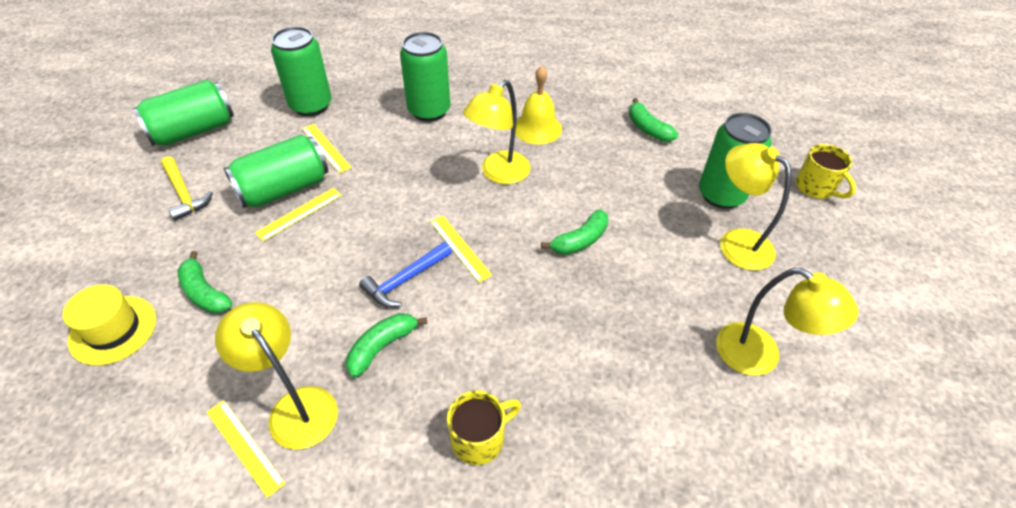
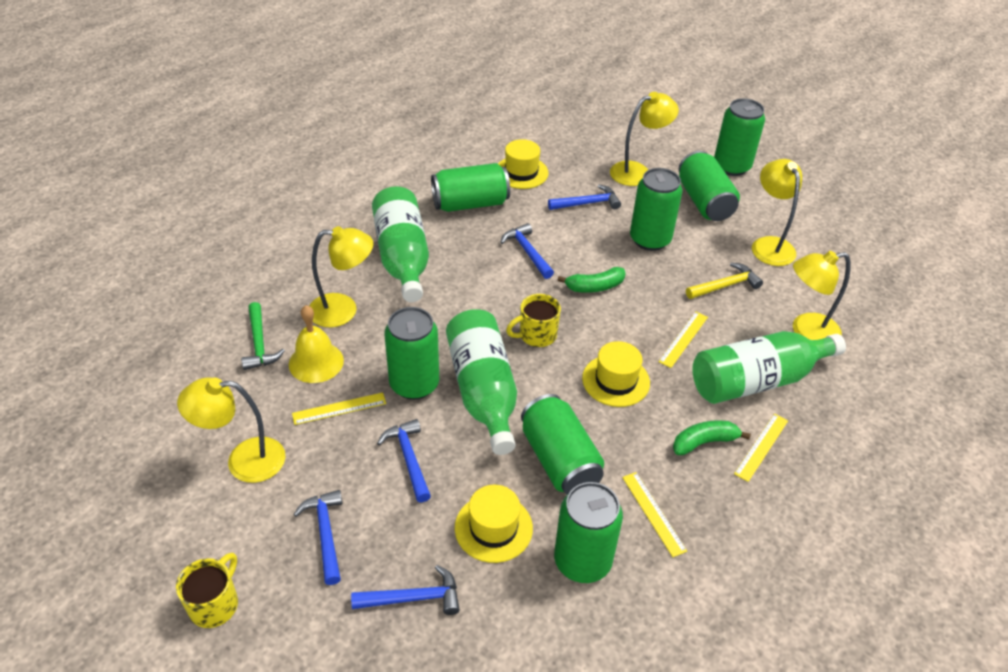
blue hammer: 1 -> 5
green banana: 4 -> 2
green bottle: 0 -> 3
green can: 5 -> 7
green hammer: 0 -> 1
yellow hat: 1 -> 3
yellow lamp: 4 -> 5

